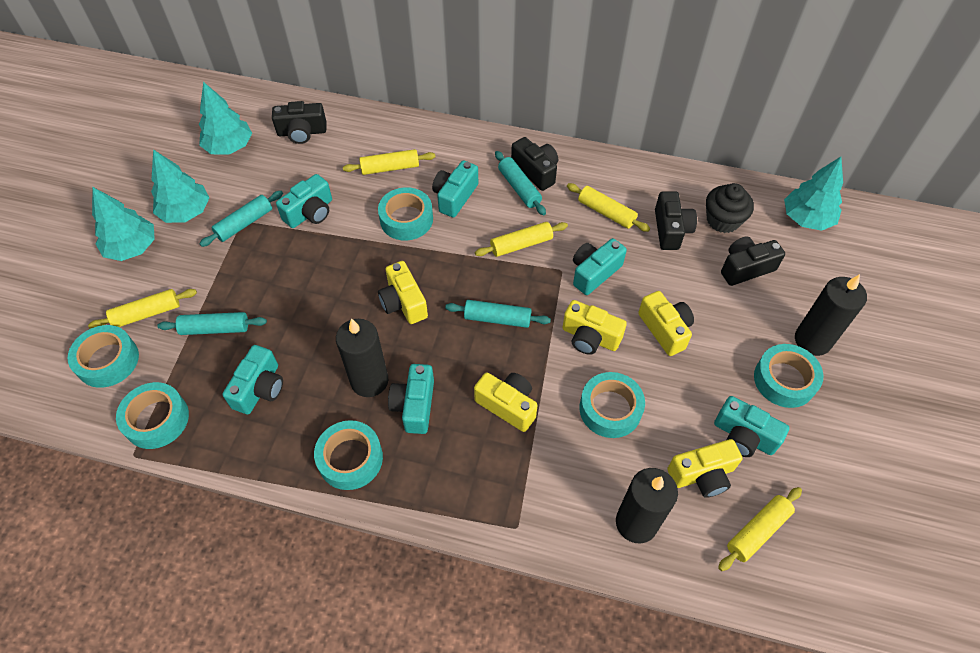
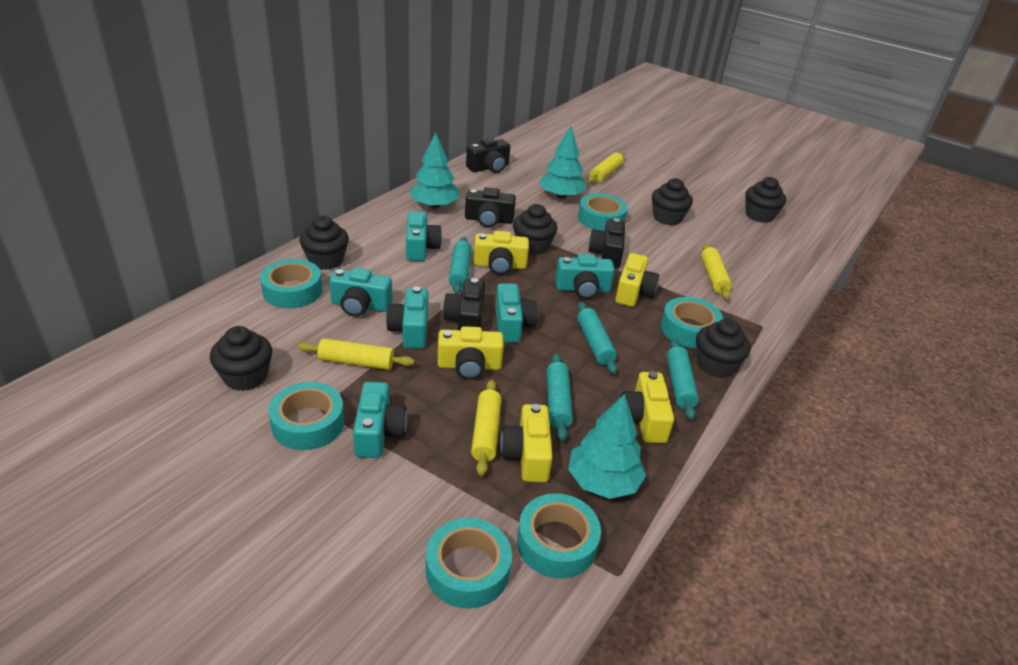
black candle: 3 -> 0
black cupcake: 1 -> 6
turquoise tree: 4 -> 3
yellow rolling pin: 5 -> 4

